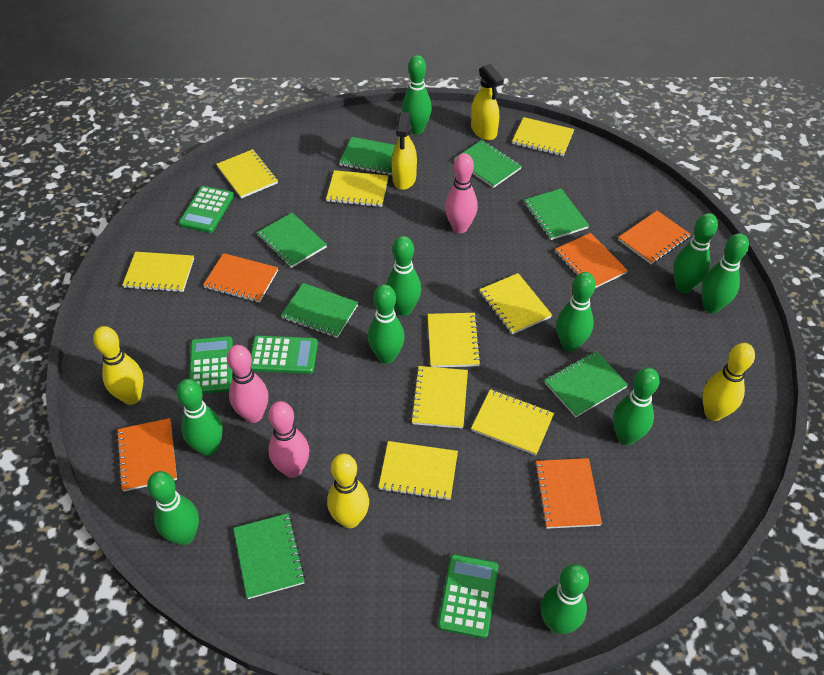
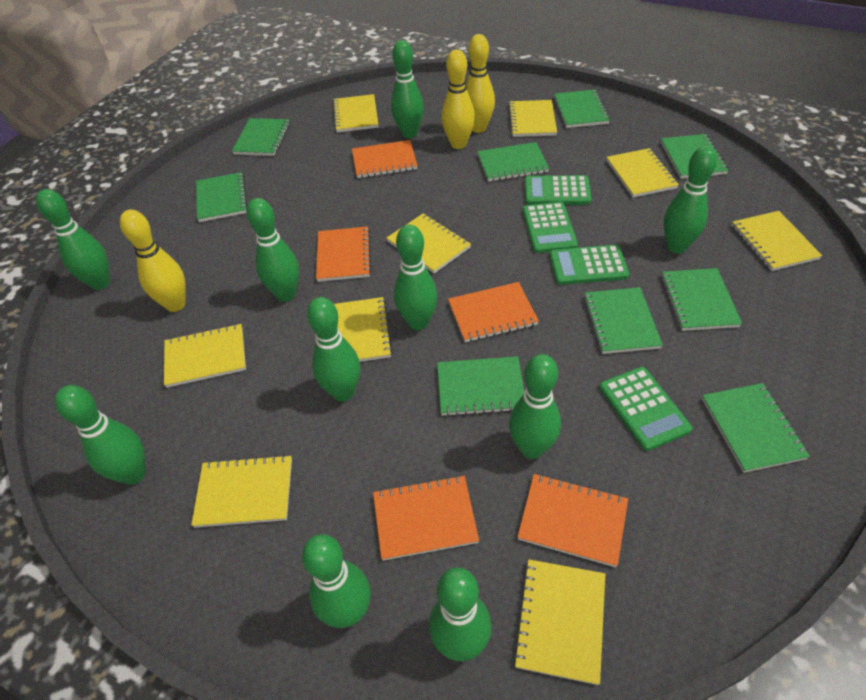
green notebook: 7 -> 9
pink bowling pin: 3 -> 0
yellow spray bottle: 2 -> 0

